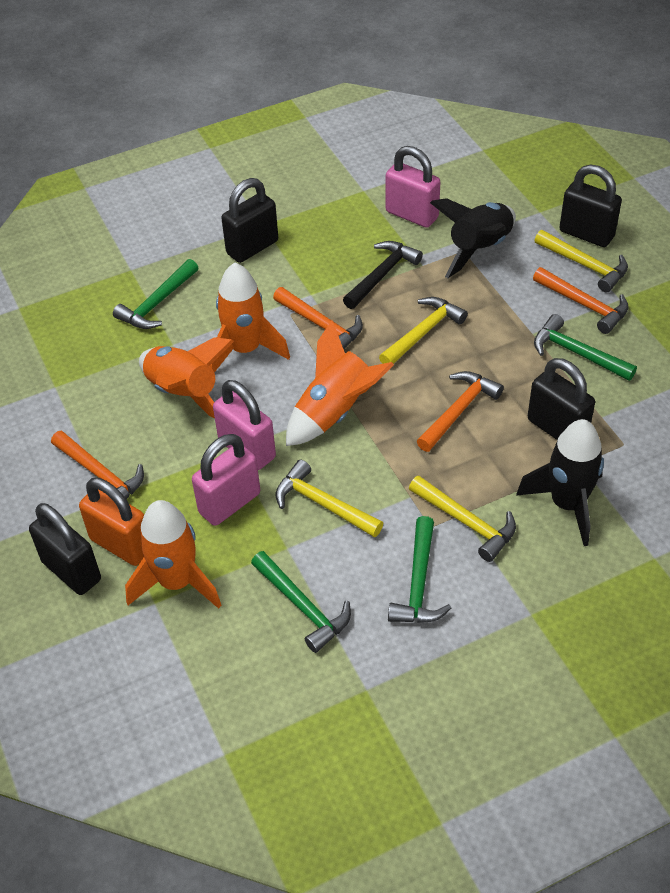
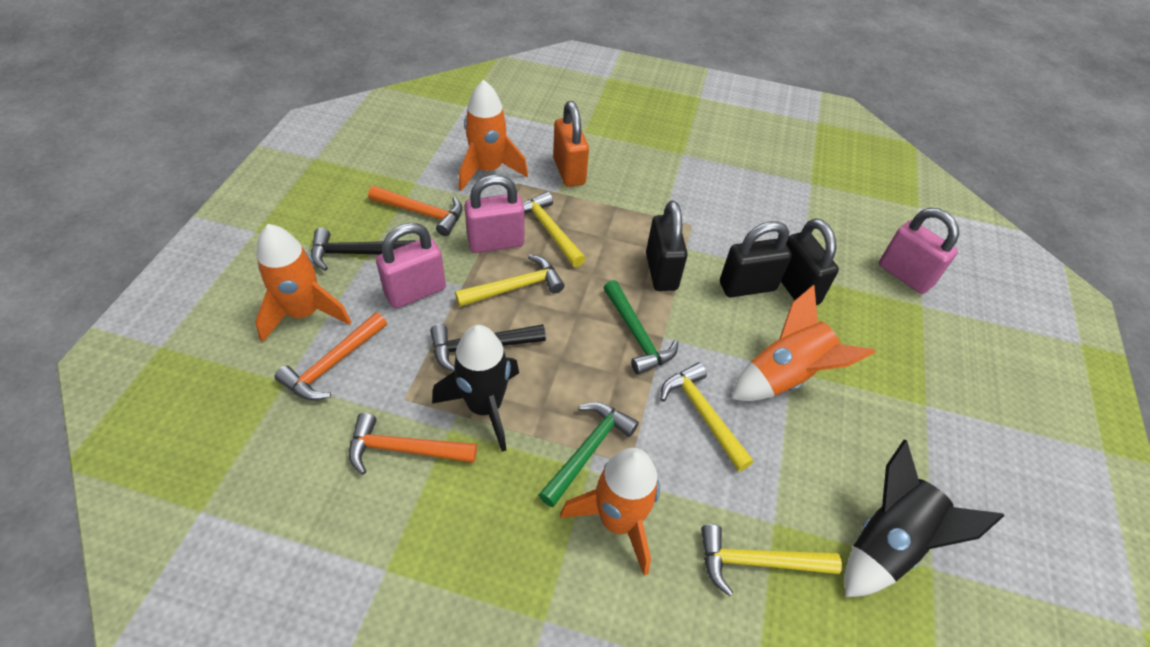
black hammer: 1 -> 2
black padlock: 4 -> 3
green hammer: 4 -> 2
orange hammer: 4 -> 3

